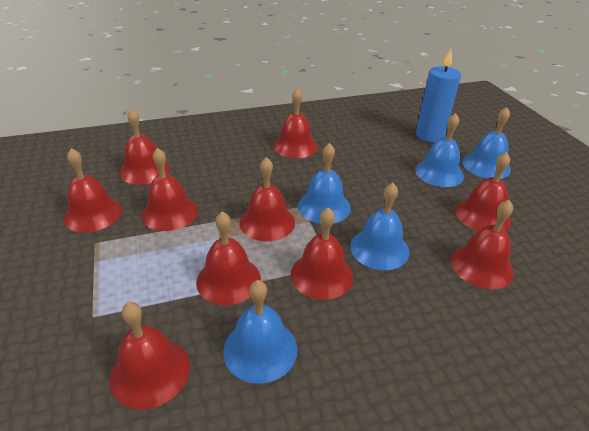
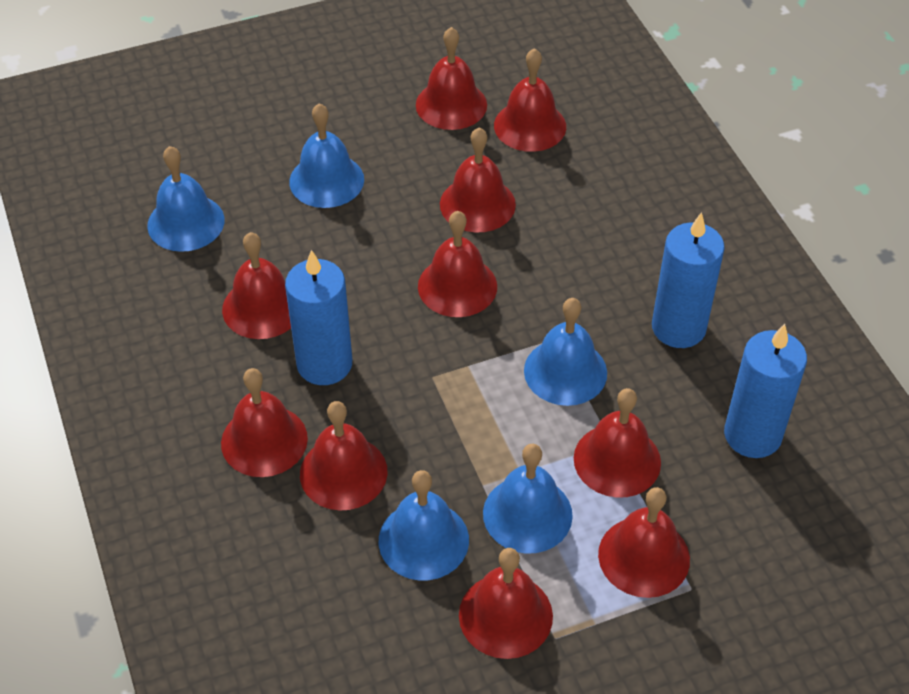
blue candle: 1 -> 3

